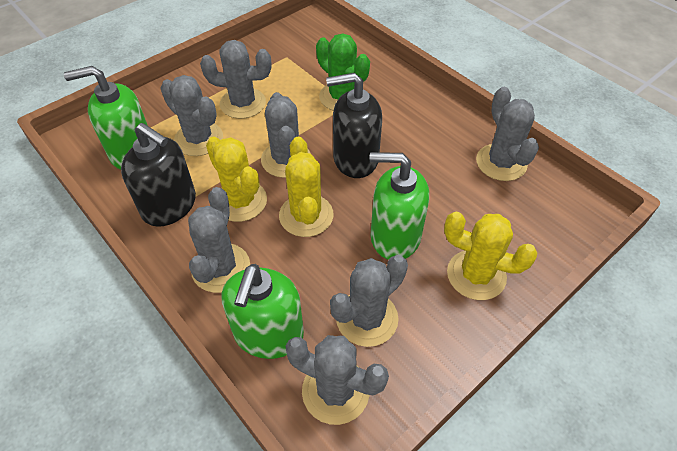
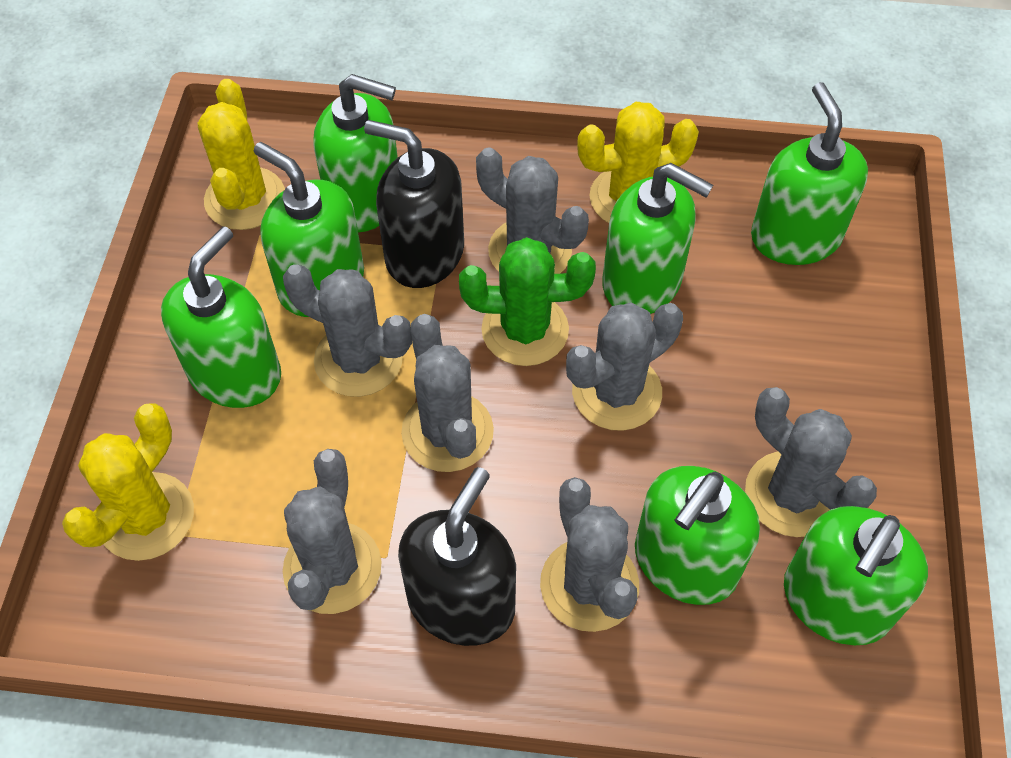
green soap dispenser: 3 -> 7

